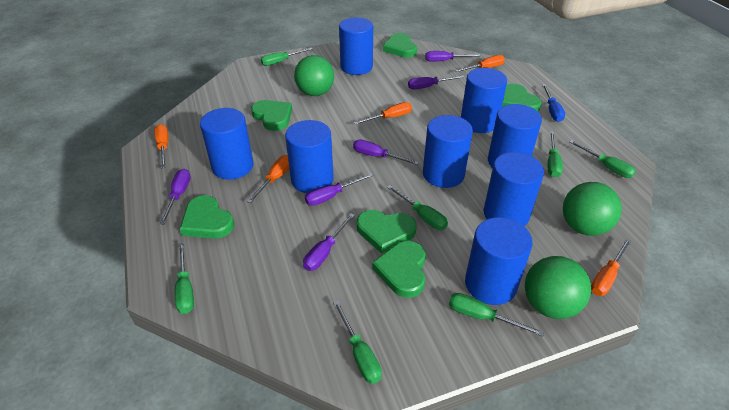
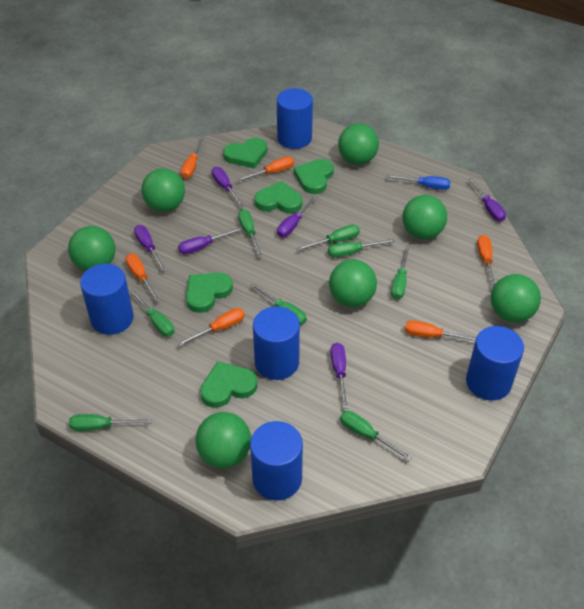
blue cylinder: 8 -> 5
green ball: 3 -> 7
green heart: 6 -> 5
green screwdriver: 7 -> 8
orange screwdriver: 5 -> 6

